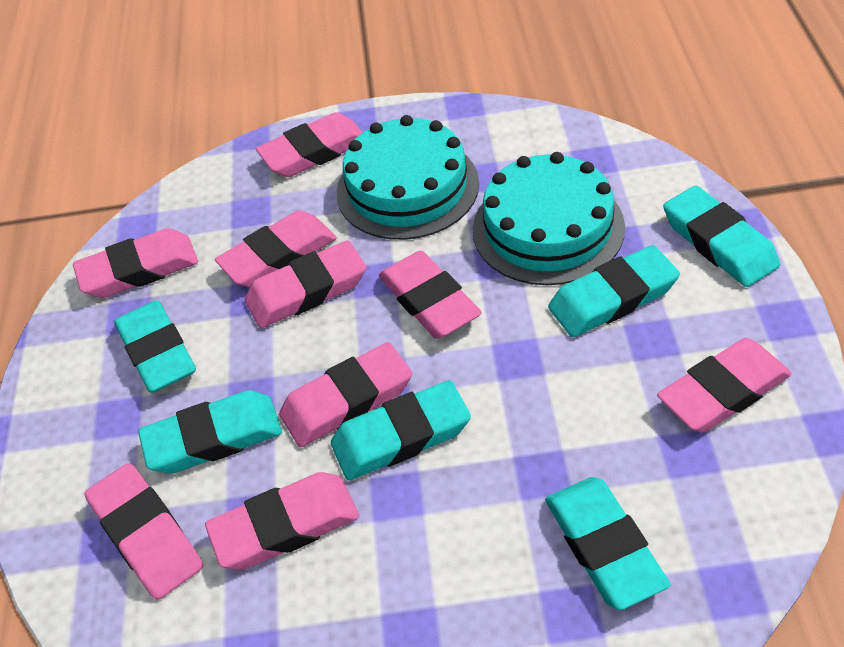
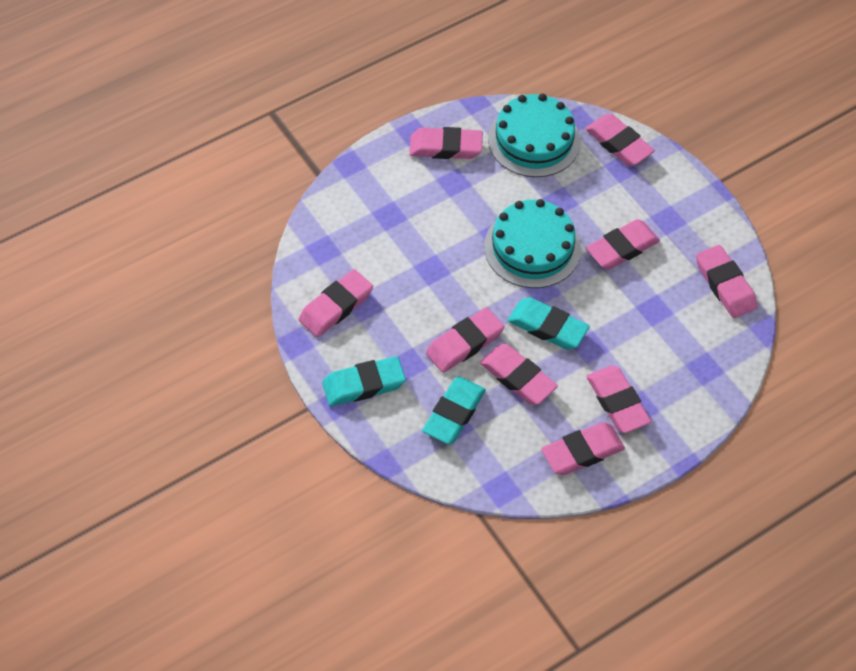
turquoise eraser: 6 -> 3

